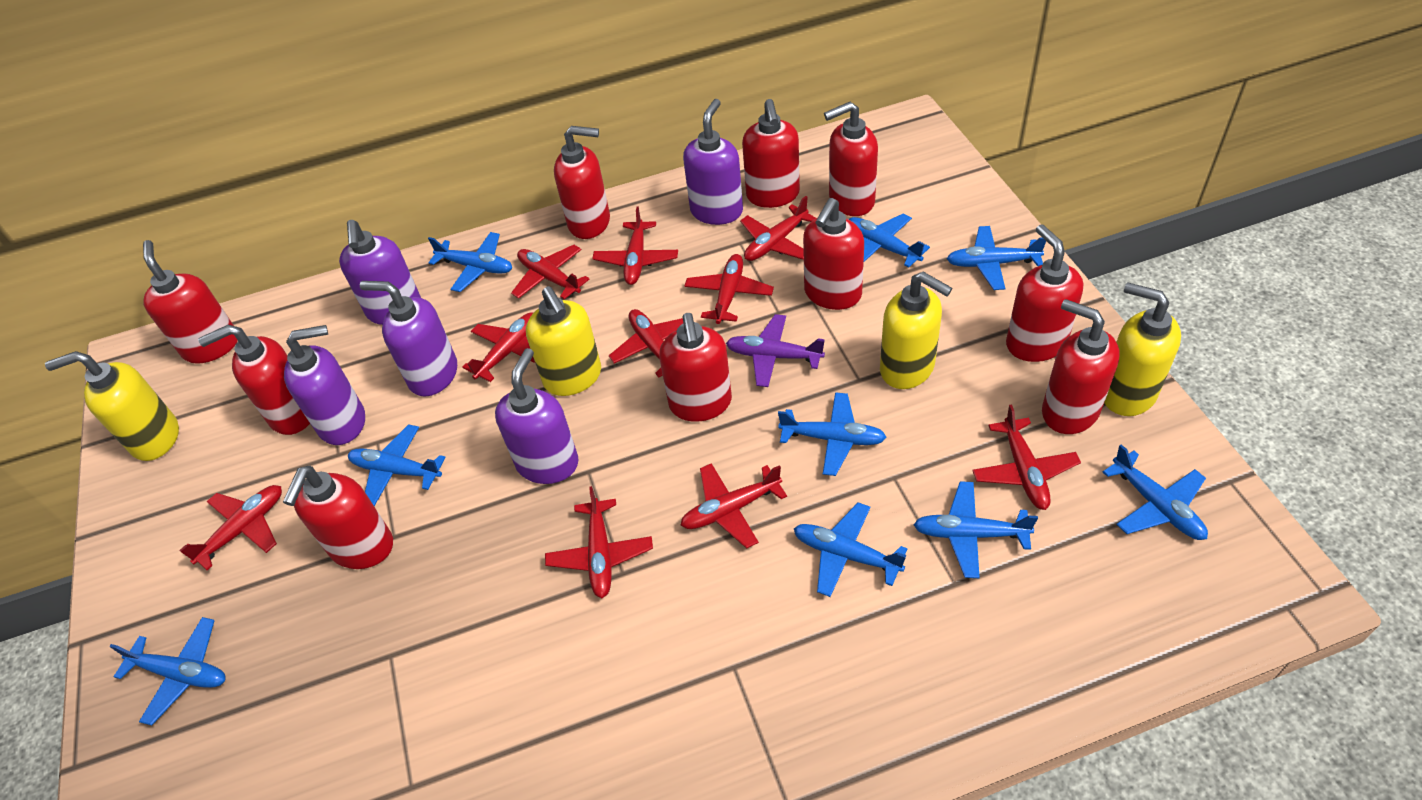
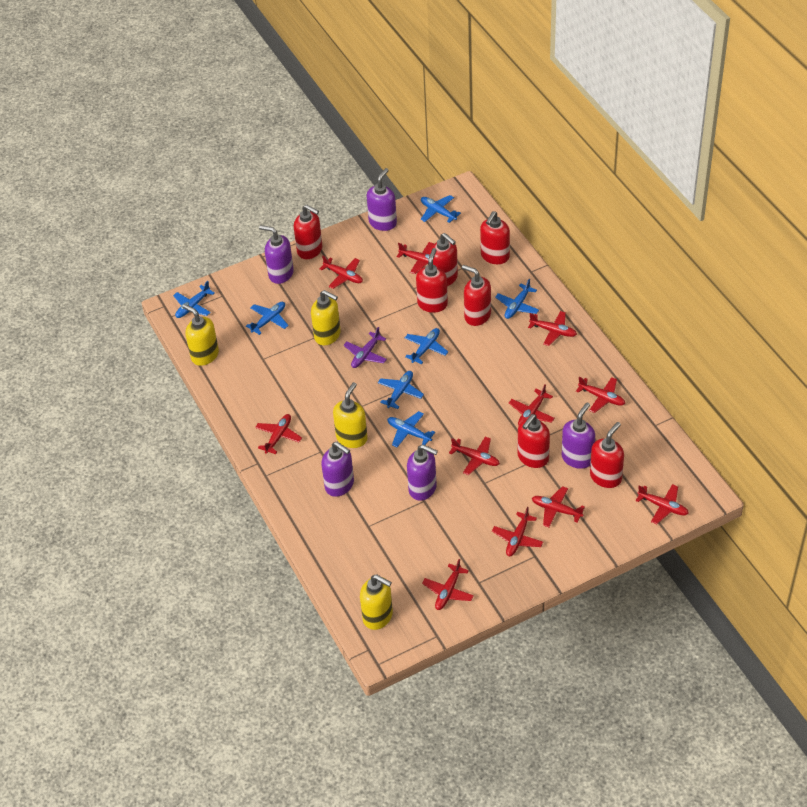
blue plane: 9 -> 7
red plane: 10 -> 11
red soap dispenser: 10 -> 7

